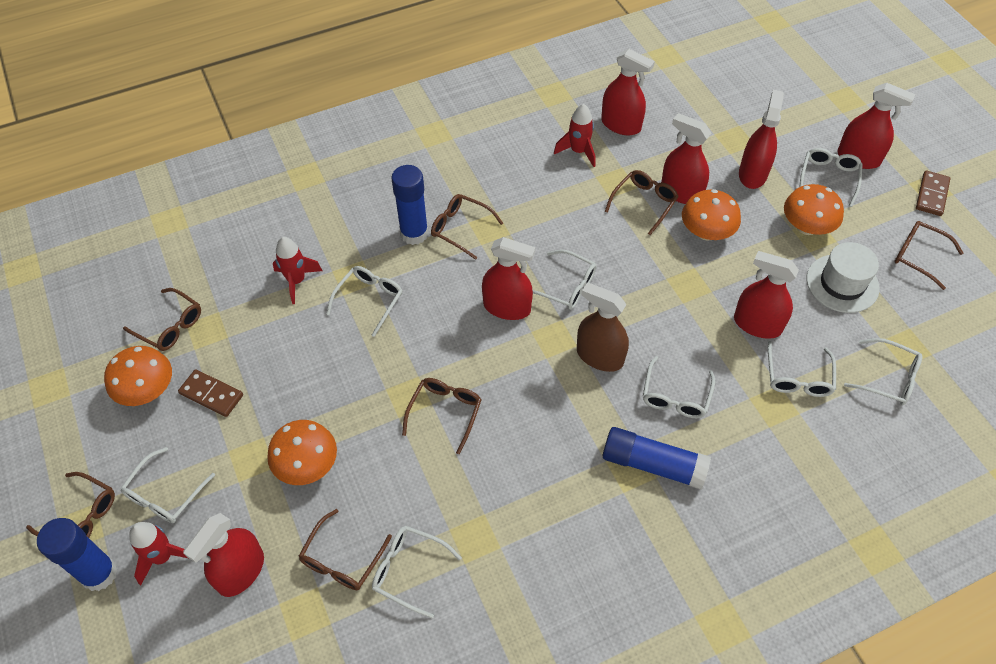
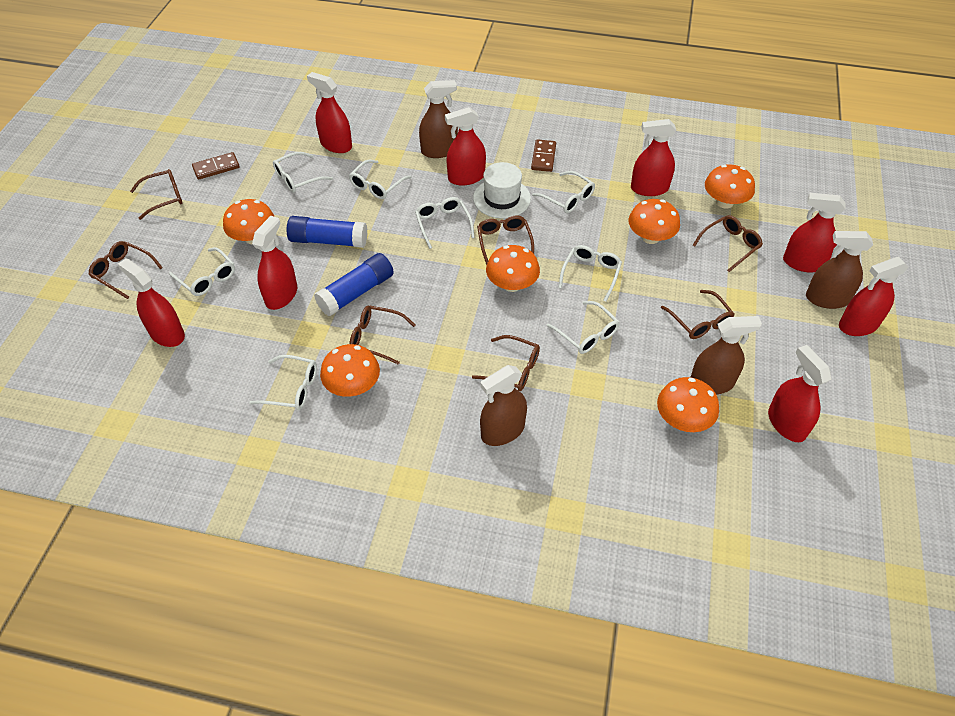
blue glue stick: 3 -> 2
brown spray bottle: 1 -> 4
orange mushroom: 4 -> 6
red rocket: 3 -> 0
red spray bottle: 7 -> 8

